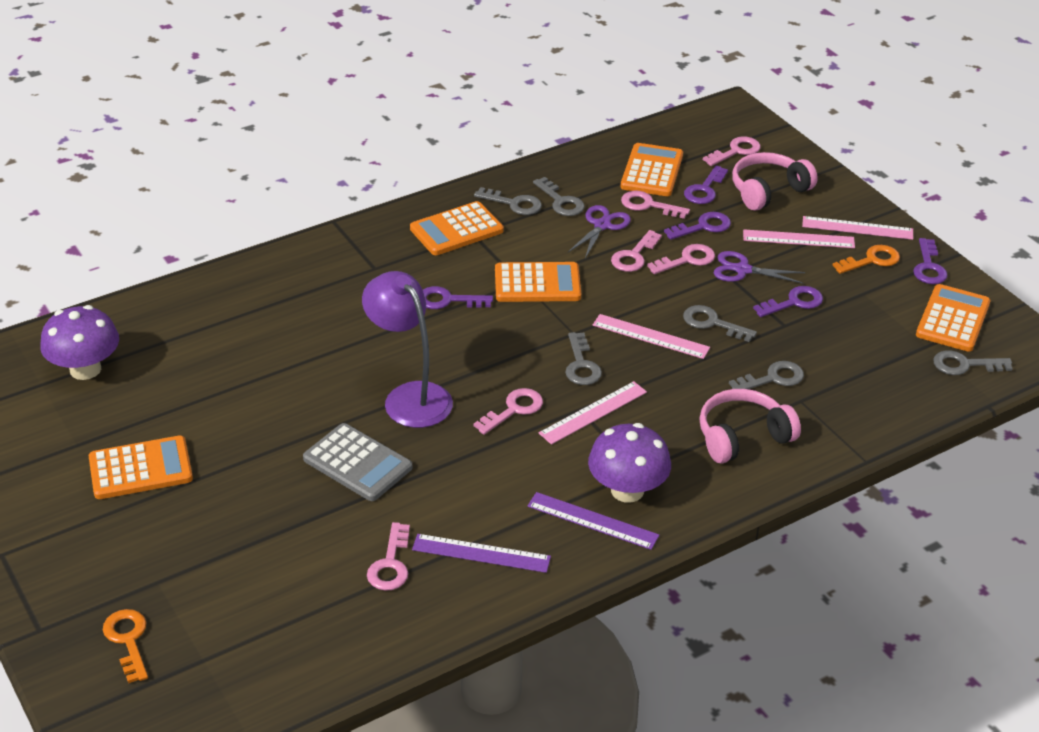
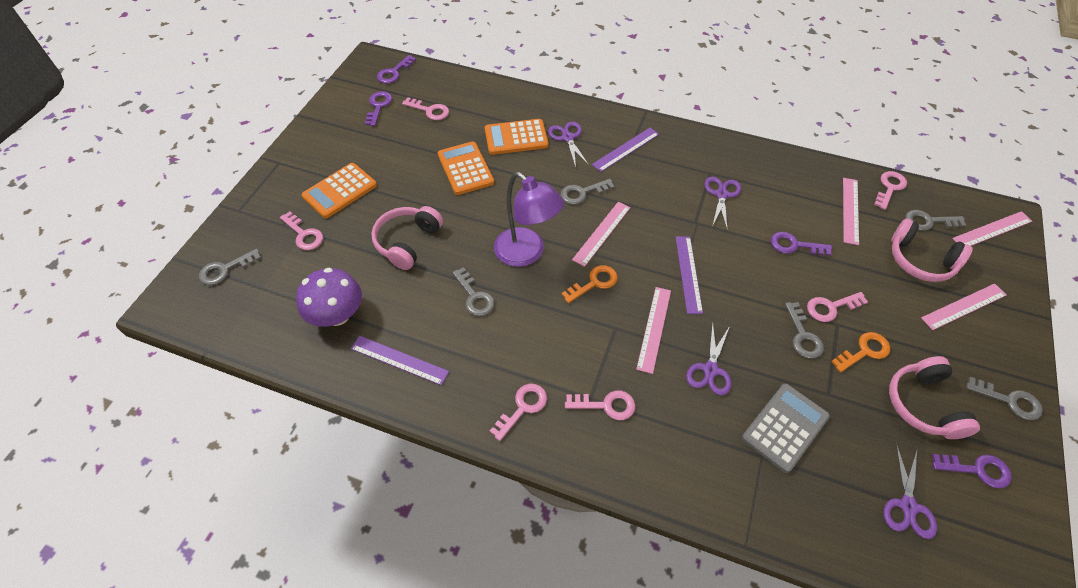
orange calculator: 5 -> 3
pink headphones: 2 -> 3
pink ruler: 4 -> 5
purple key: 5 -> 4
purple mushroom: 2 -> 1
purple ruler: 2 -> 3
purple scissors: 2 -> 4

